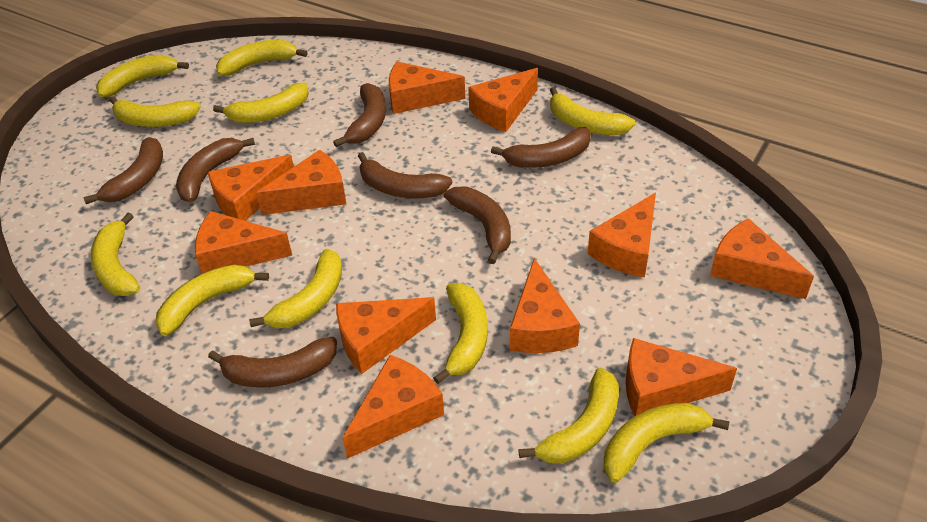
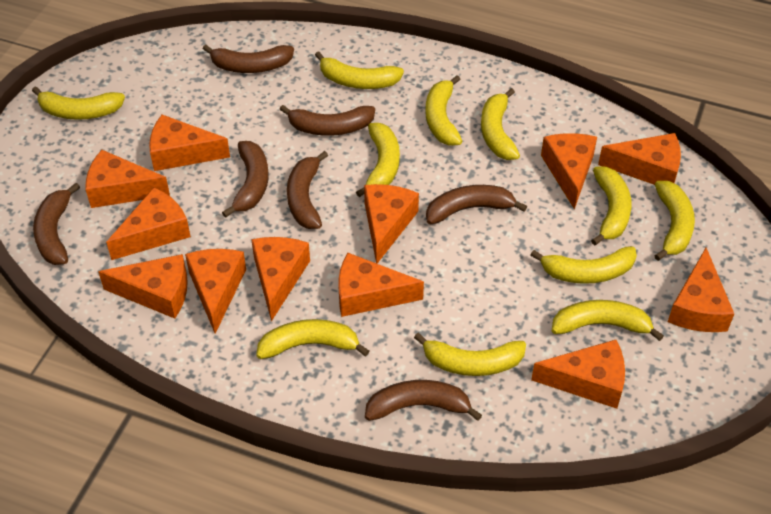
orange cheese: 11 -> 12

